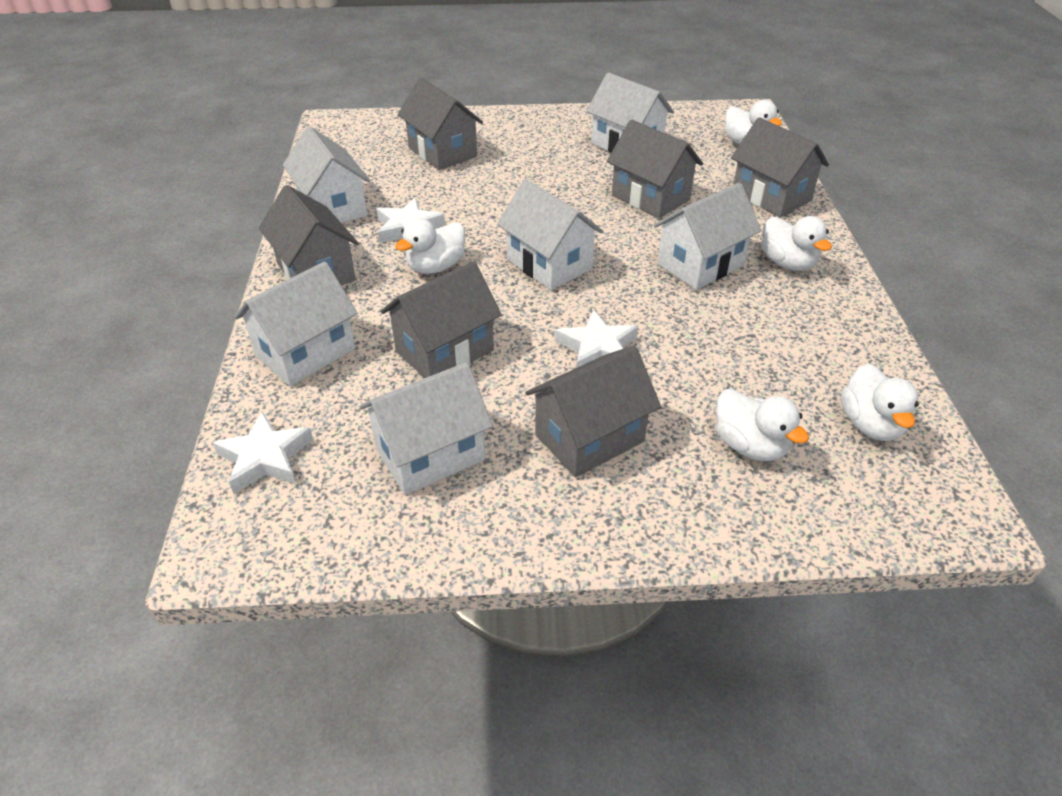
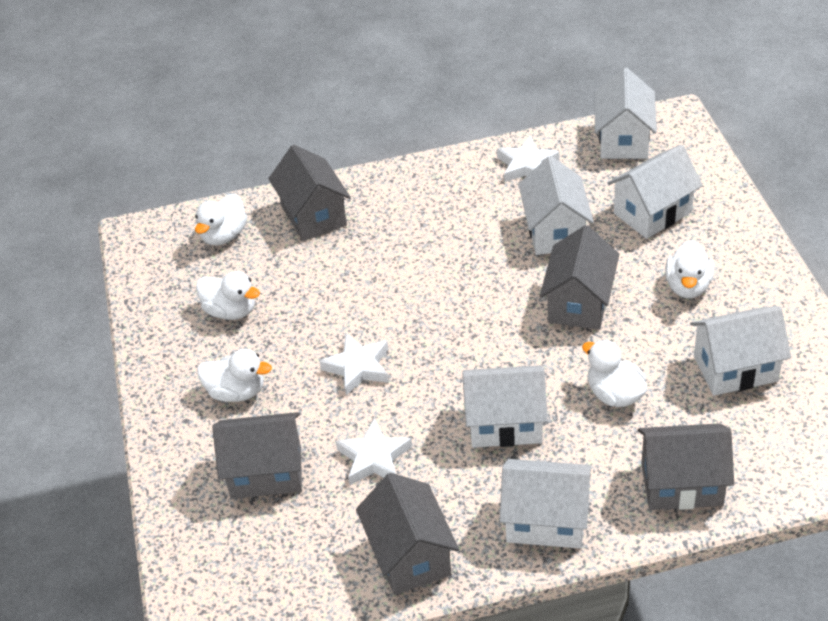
grey house: 6 -> 5

